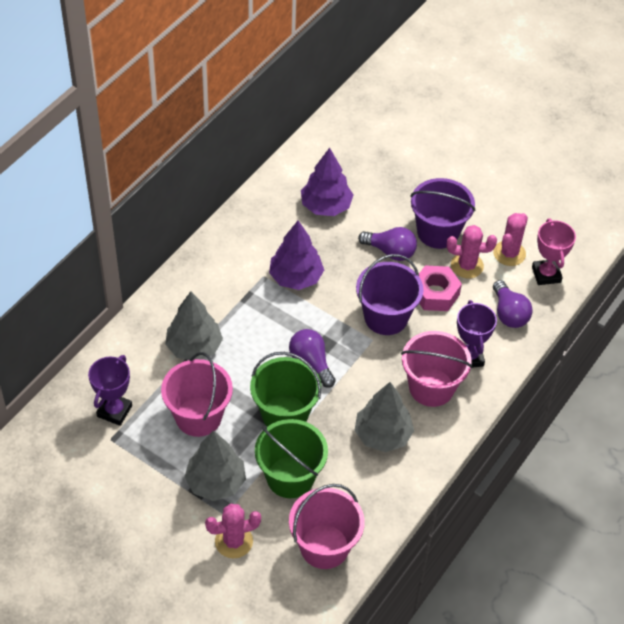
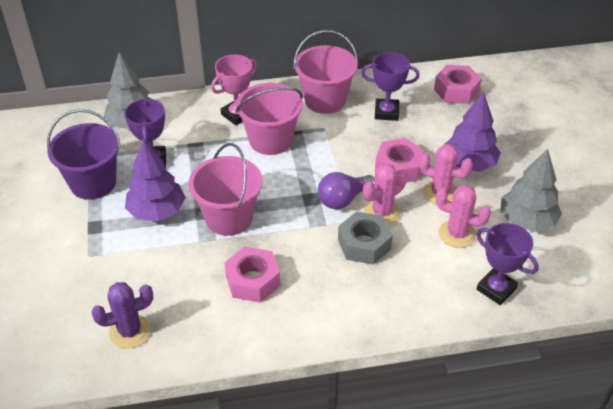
green bucket: 2 -> 0
grey nut: 0 -> 1
grey tree: 3 -> 2
pink nut: 1 -> 3
purple bucket: 2 -> 1
purple cactus: 0 -> 1
purple light bulb: 3 -> 1
purple trophy: 2 -> 3

